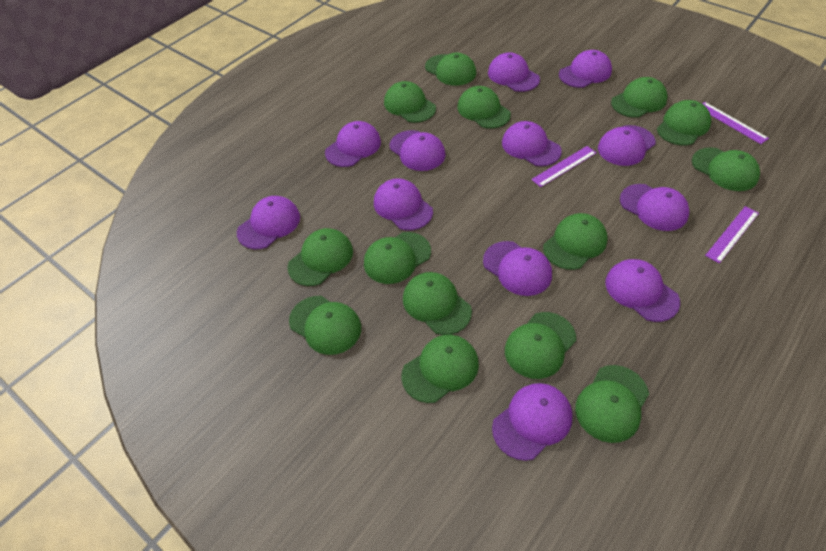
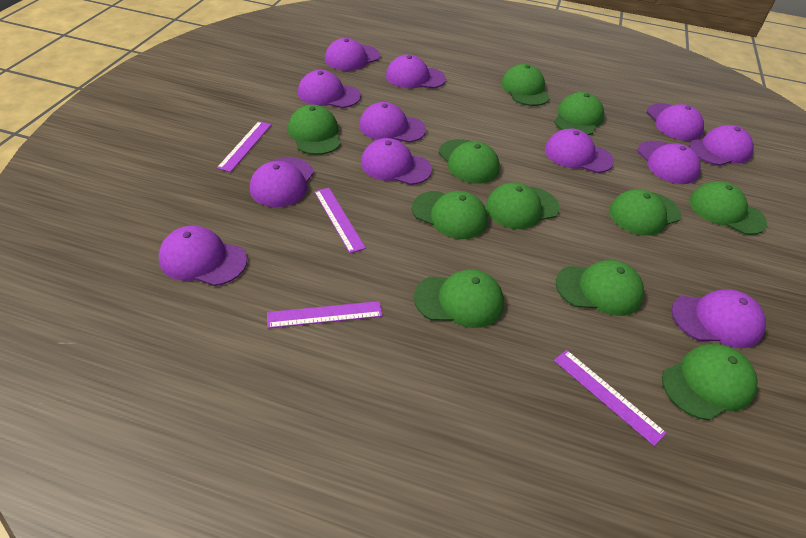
green cap: 14 -> 11
purple ruler: 3 -> 4

